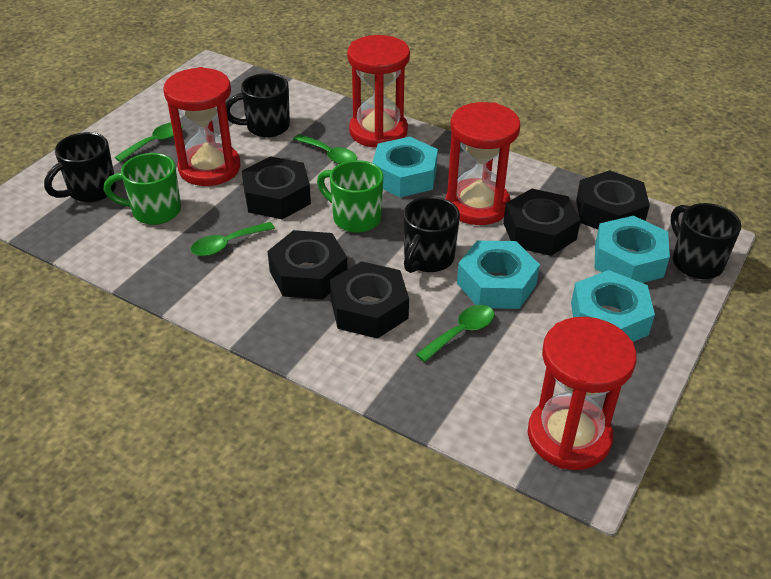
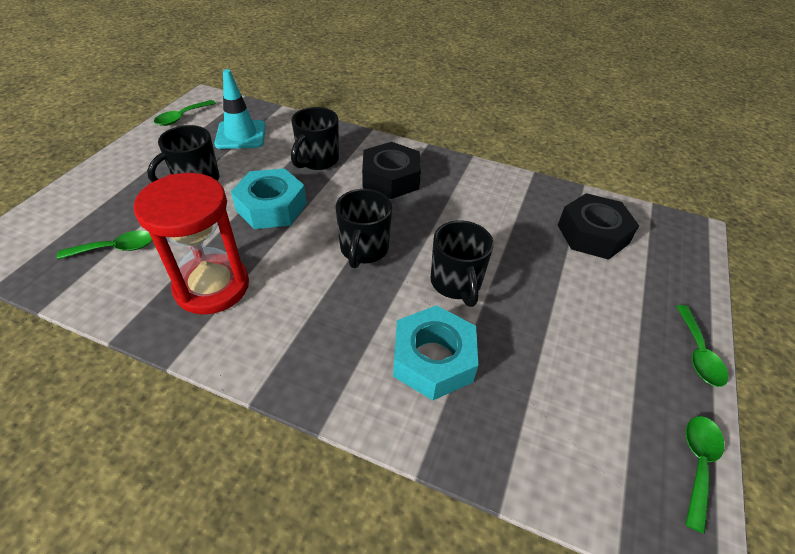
black nut: 5 -> 2
green mug: 2 -> 0
red hourglass: 4 -> 1
turquoise nut: 4 -> 2
turquoise traffic cone: 0 -> 1

